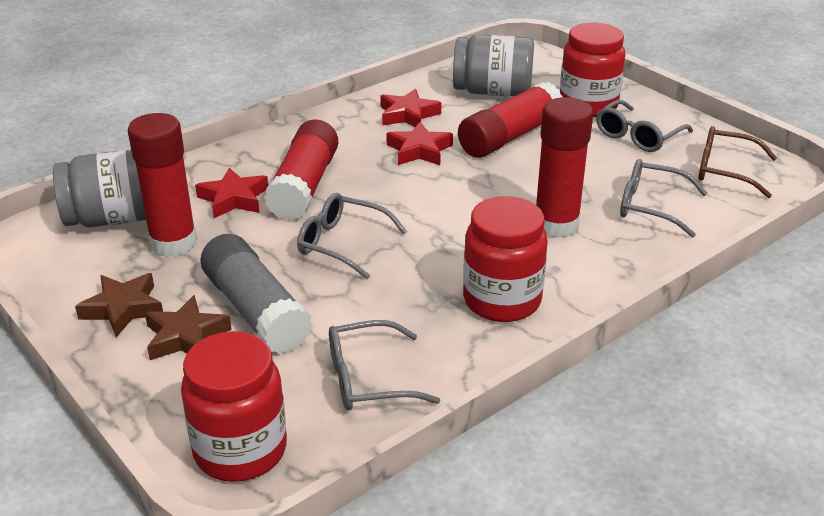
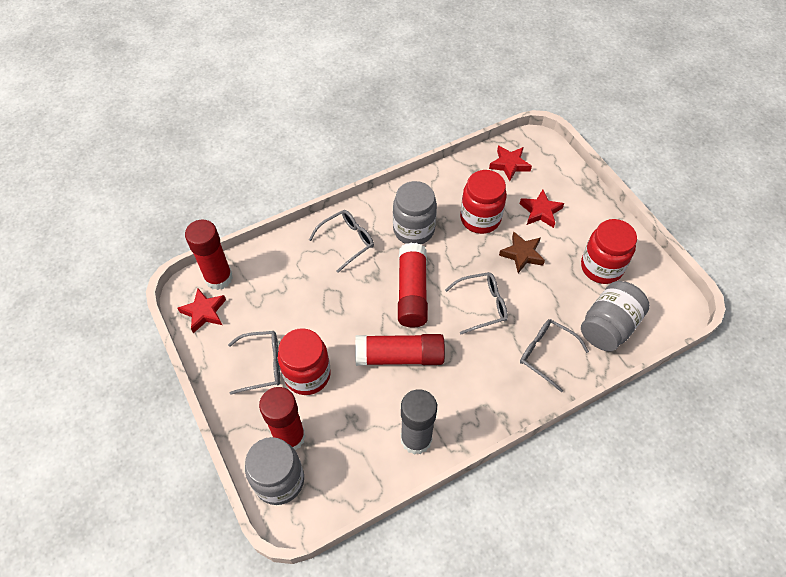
brown glasses: 1 -> 0
brown star: 2 -> 1
grey jar: 2 -> 3

